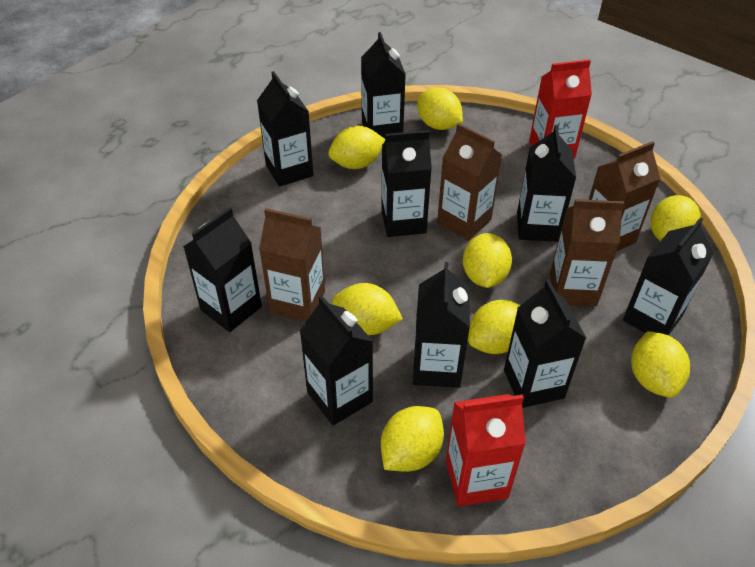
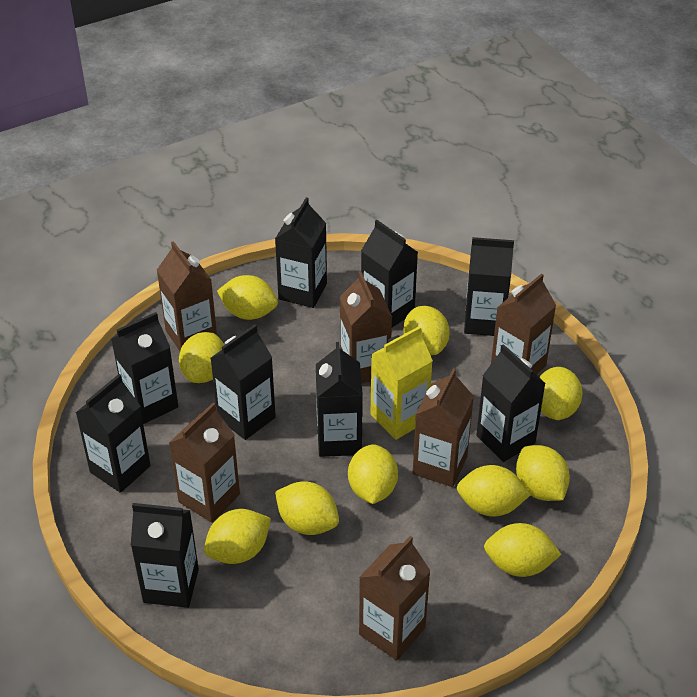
brown carton: 4 -> 6
red carton: 2 -> 0
yellow carton: 0 -> 1
yellow lemon: 8 -> 10

